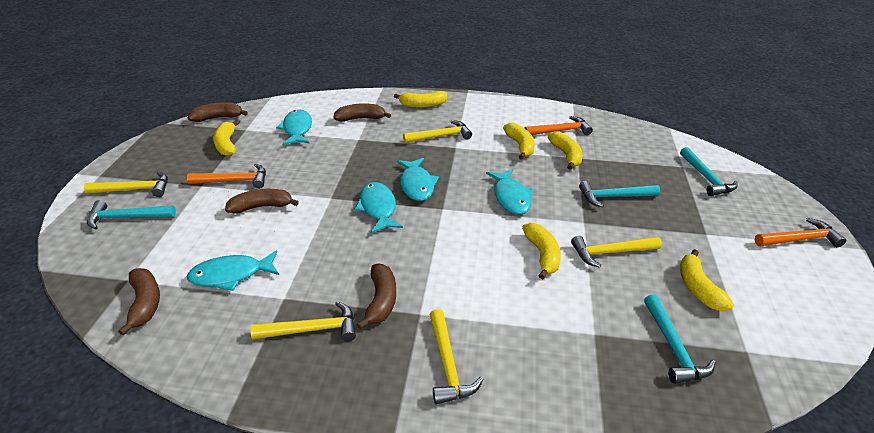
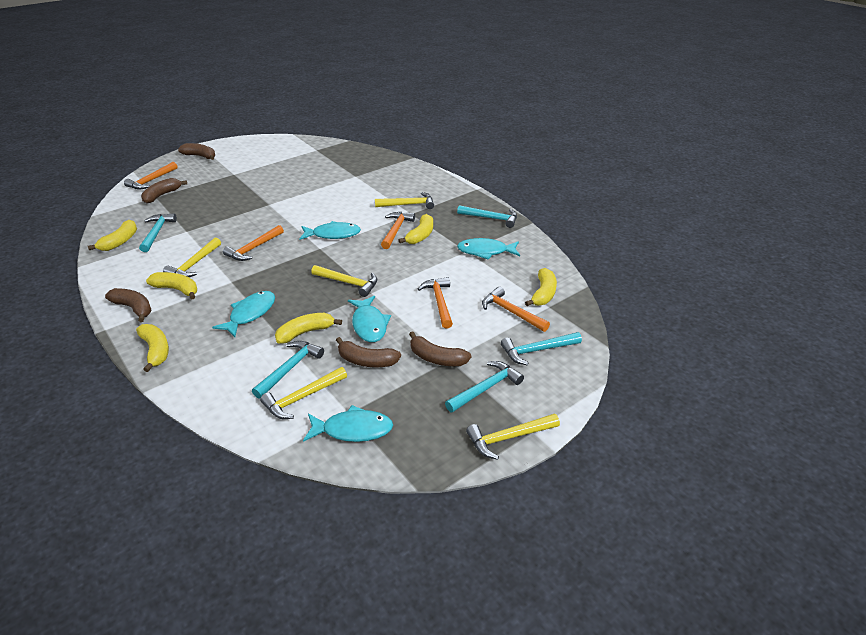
orange hammer: 3 -> 5
turquoise hammer: 4 -> 5

